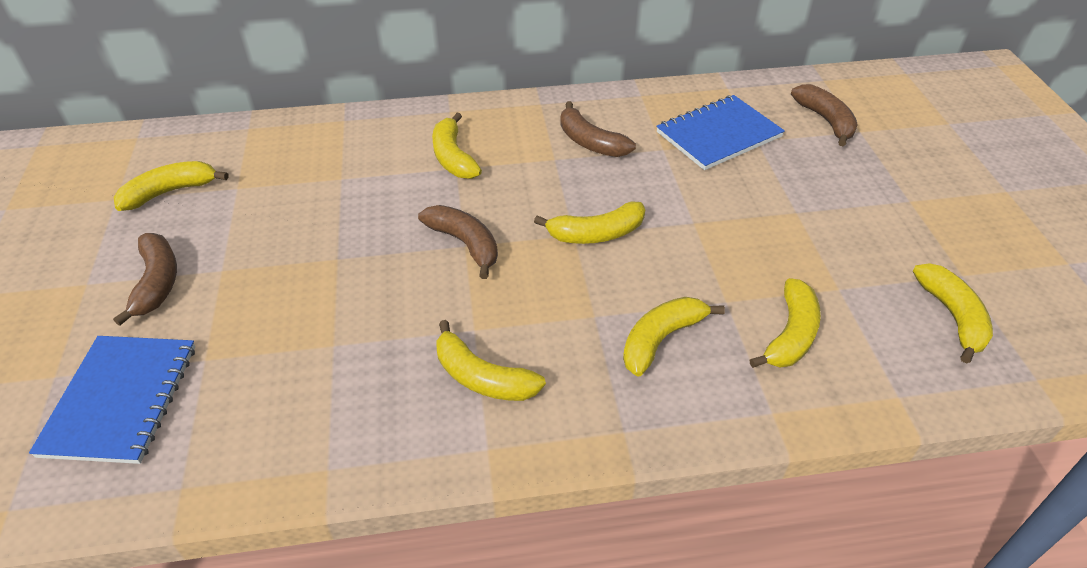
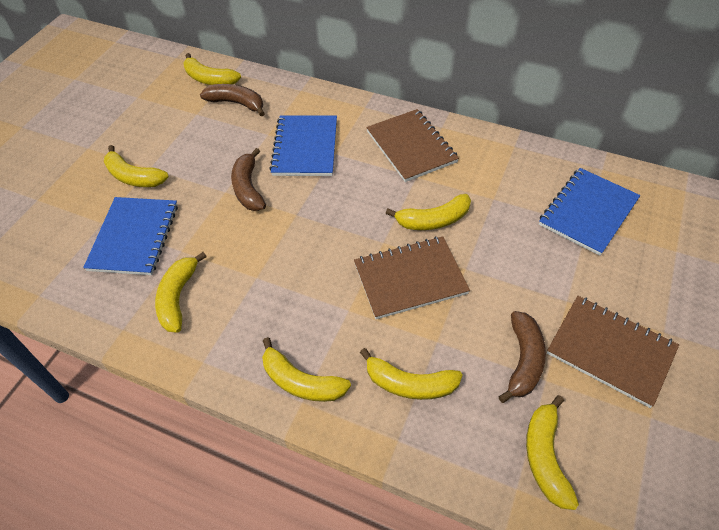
blue notebook: 2 -> 3
brown banana: 4 -> 3
brown notebook: 0 -> 3

